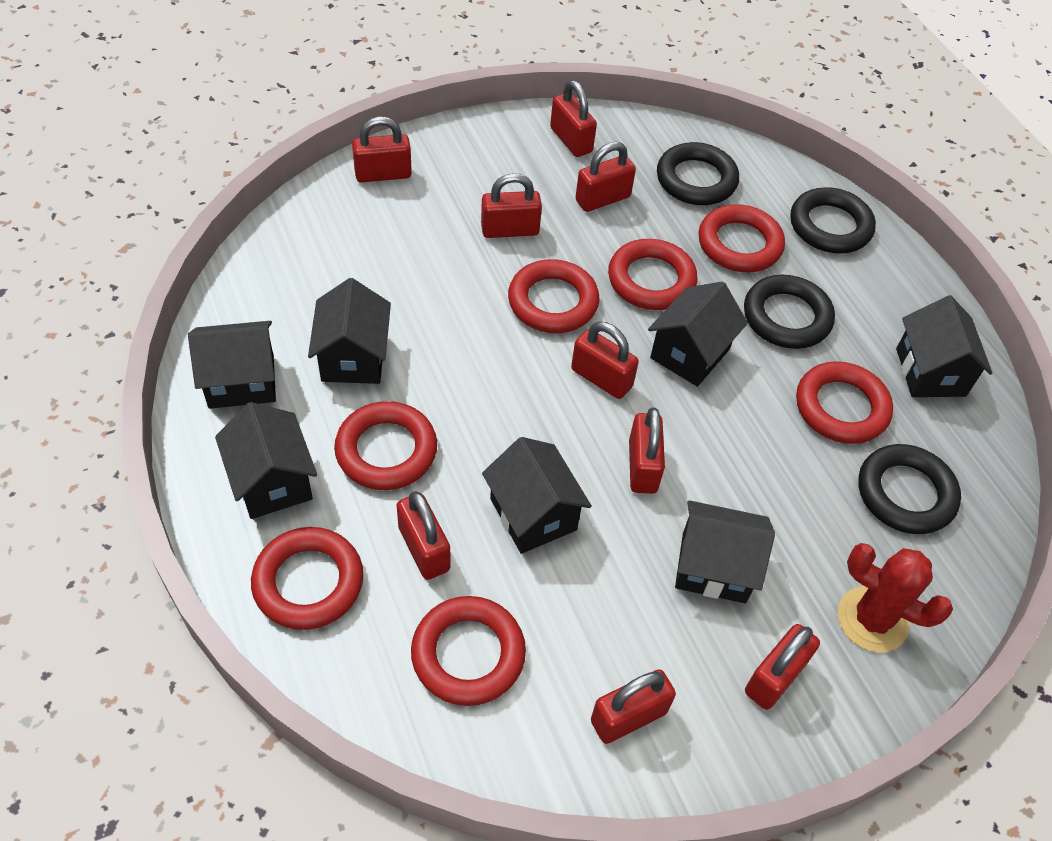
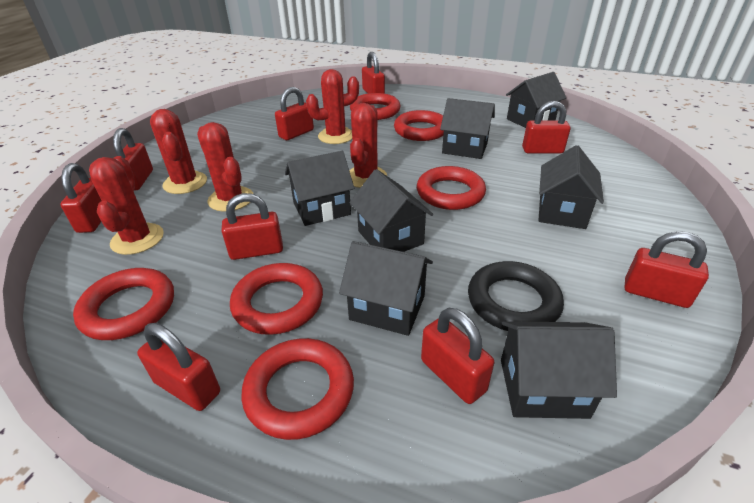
black ring: 4 -> 1
red cactus: 1 -> 5
red ring: 7 -> 6

